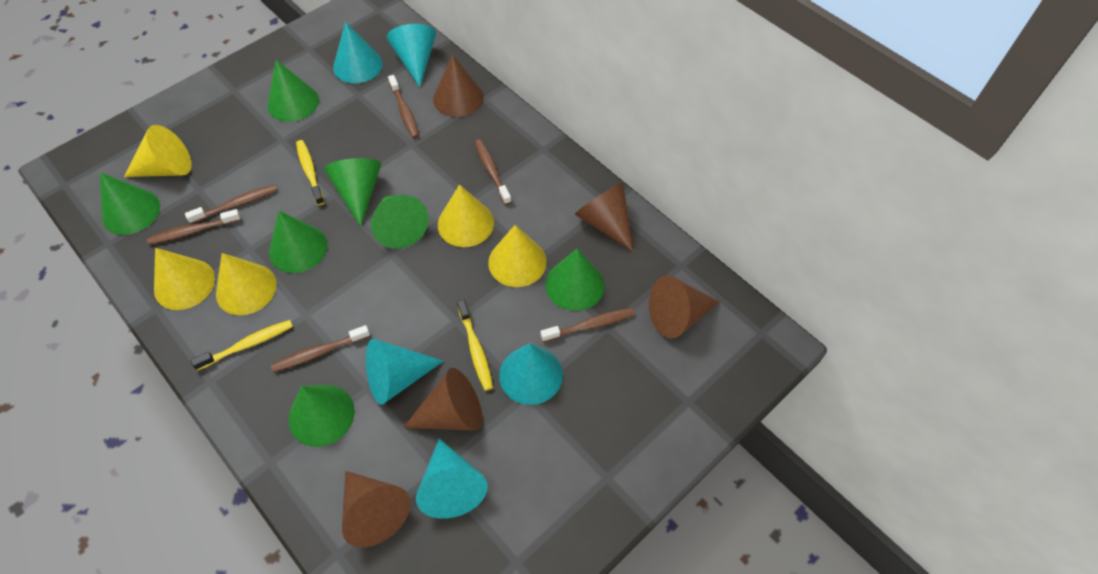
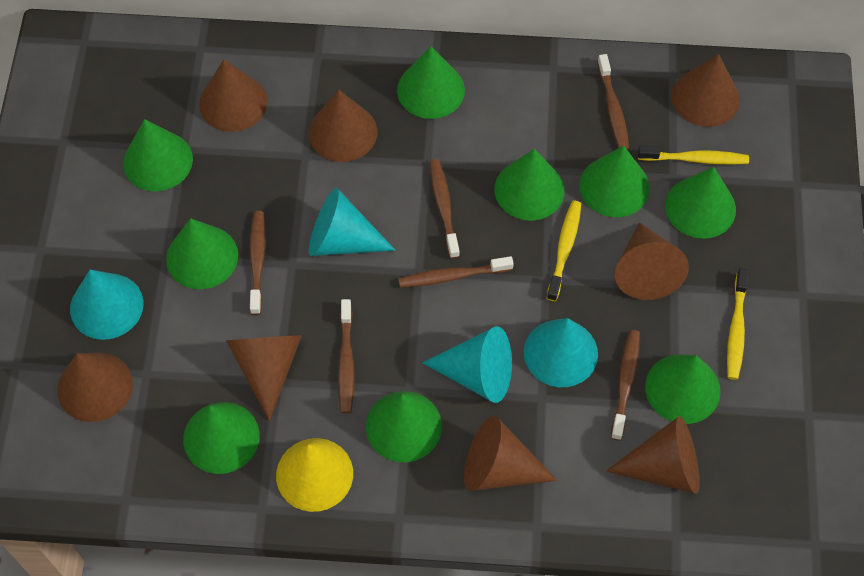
brown cone: 5 -> 8
green cone: 7 -> 9
turquoise cone: 5 -> 4
yellow cone: 5 -> 1

